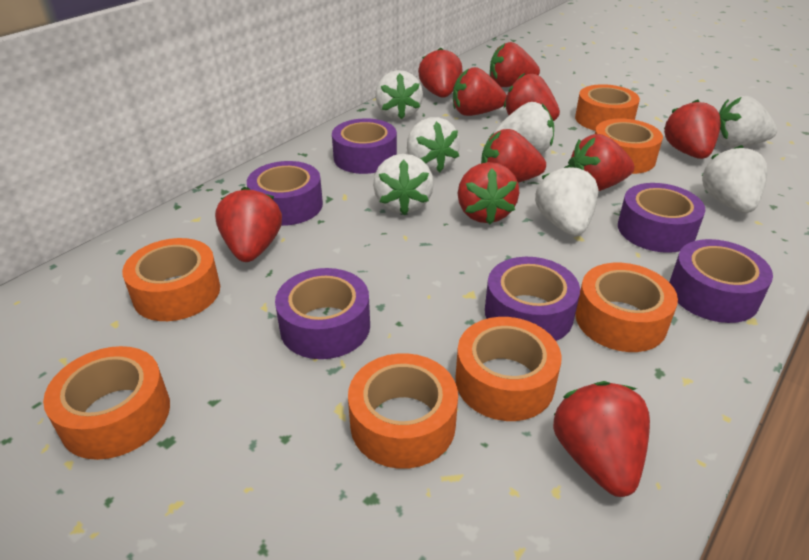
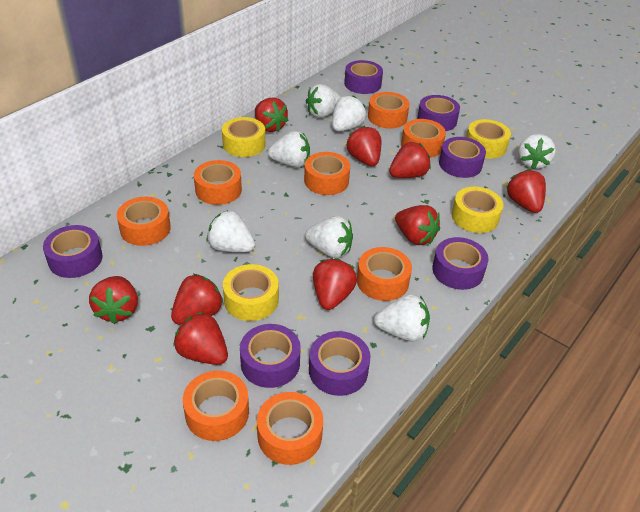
orange tape: 7 -> 8
purple tape: 6 -> 7
red strawberry: 10 -> 9
yellow tape: 0 -> 4

